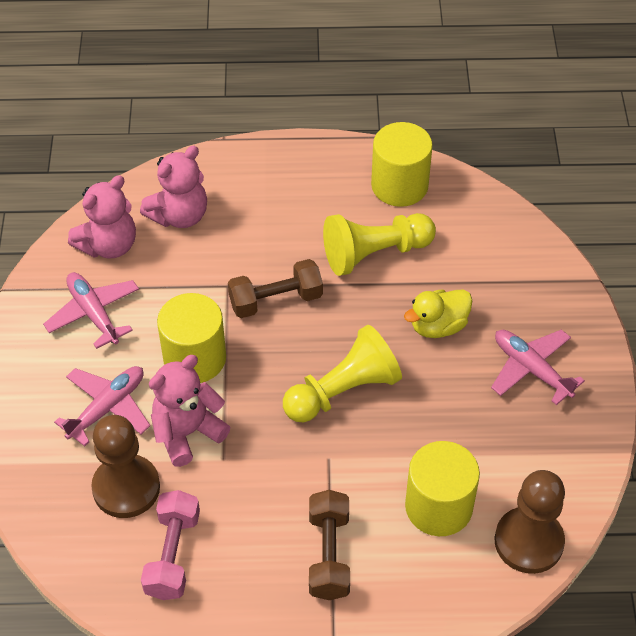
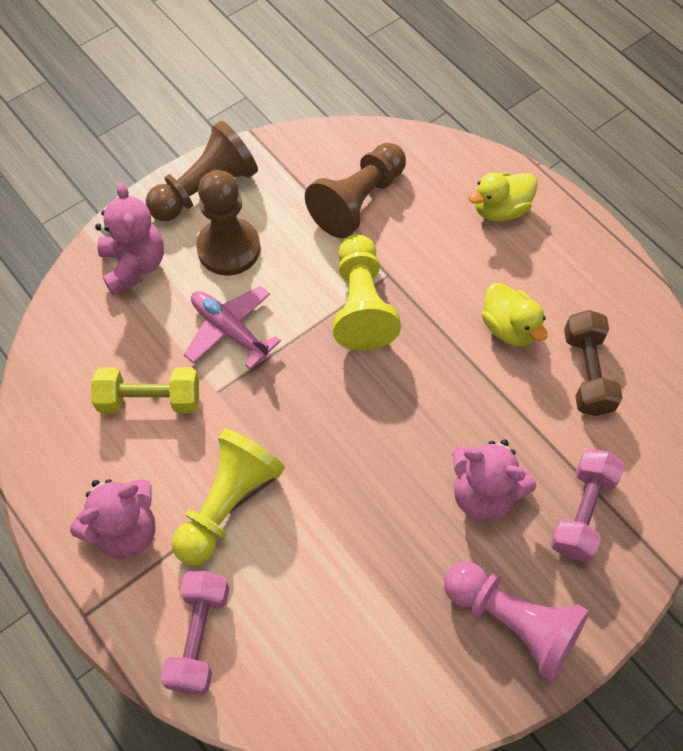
brown dumbbell: 2 -> 1
brown pawn: 2 -> 3
pink dumbbell: 1 -> 2
pink pawn: 0 -> 1
pink plane: 3 -> 1
yellow cylinder: 3 -> 0
yellow duck: 1 -> 2
yellow dumbbell: 0 -> 1

